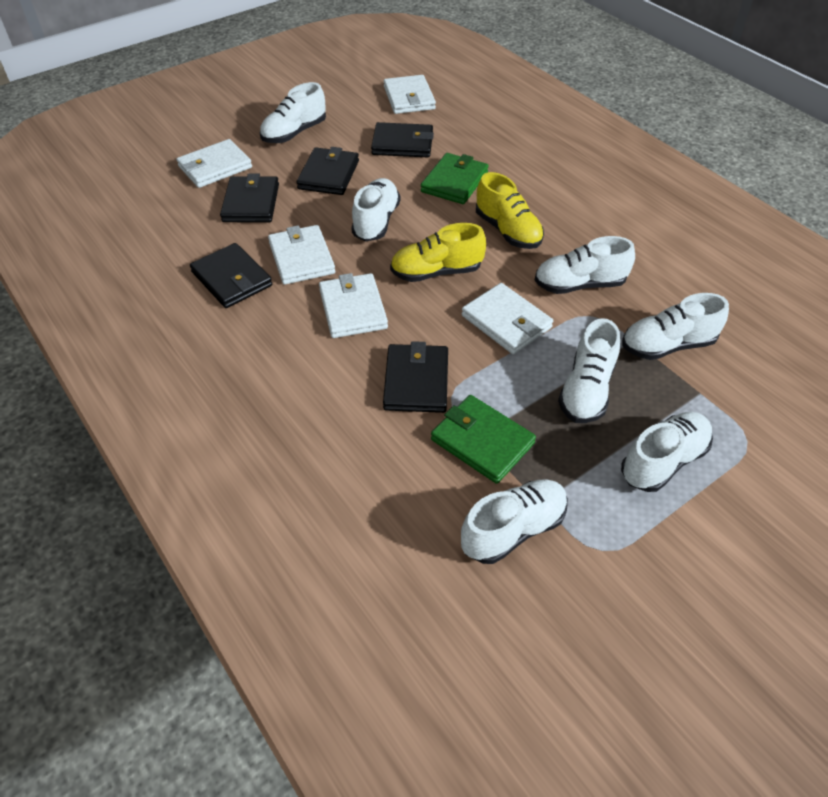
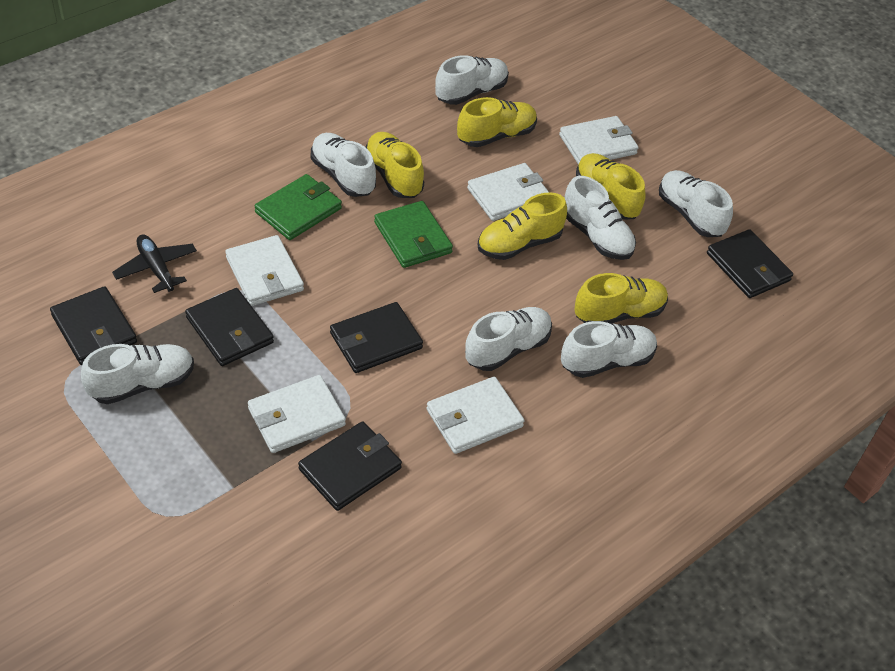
black plane: 0 -> 1
yellow shoe: 2 -> 5

